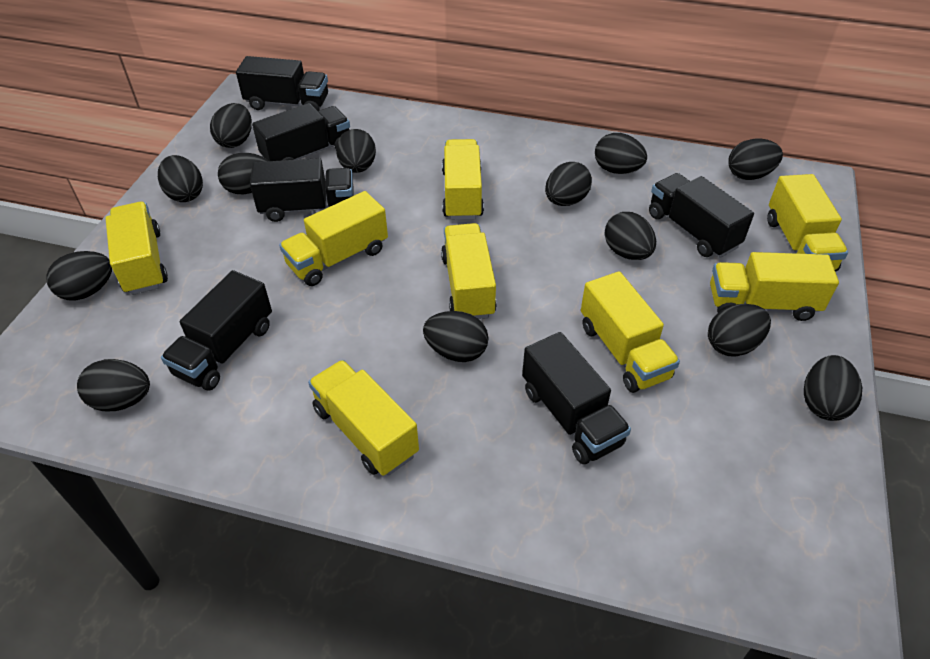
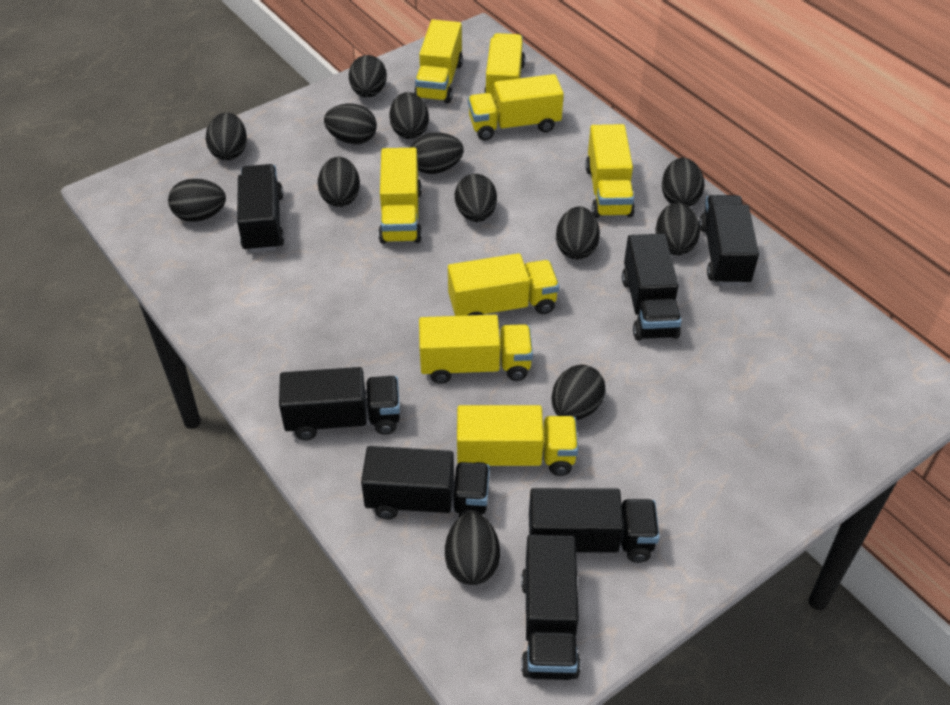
black truck: 6 -> 7

